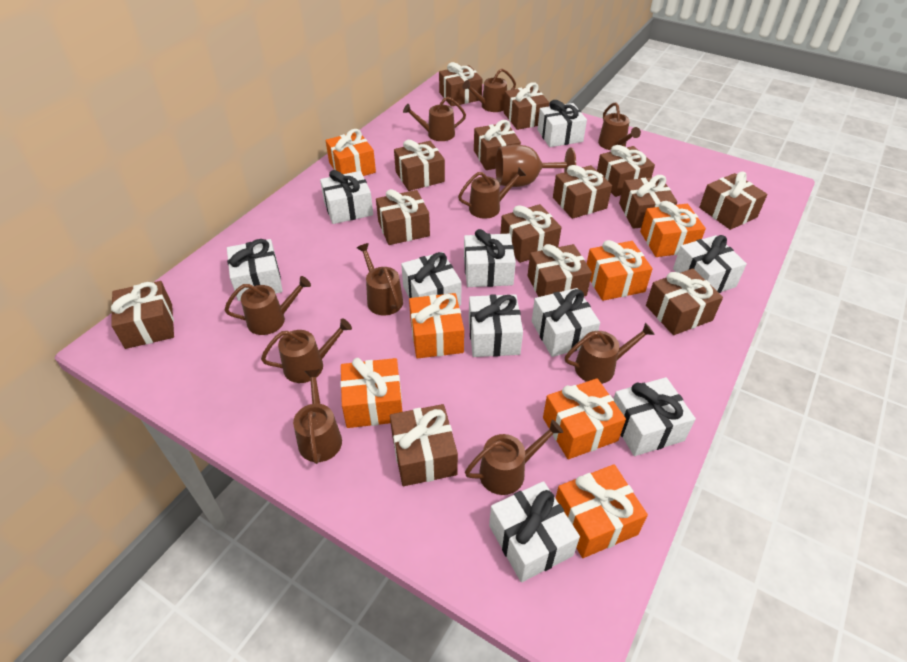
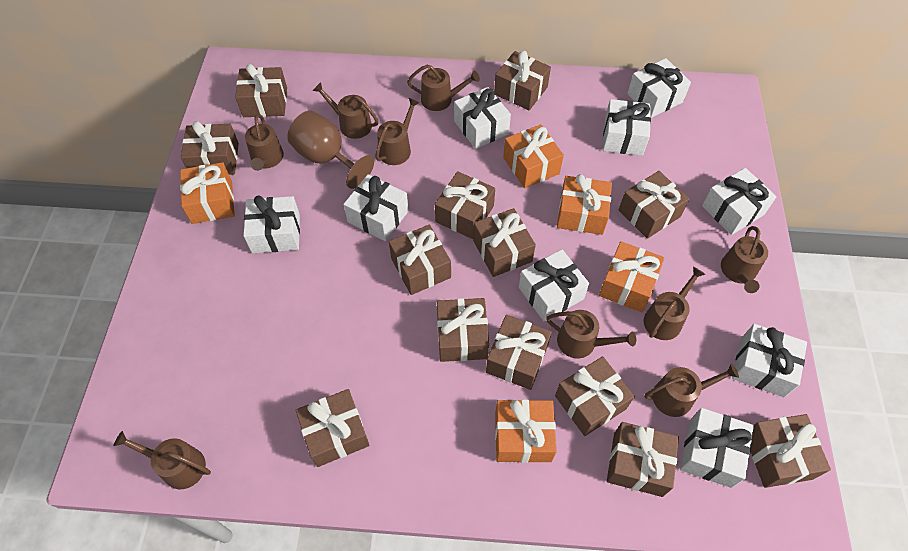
brown gift: 14 -> 13
brown watering can: 10 -> 9
orange gift: 7 -> 5
white gift: 10 -> 9

